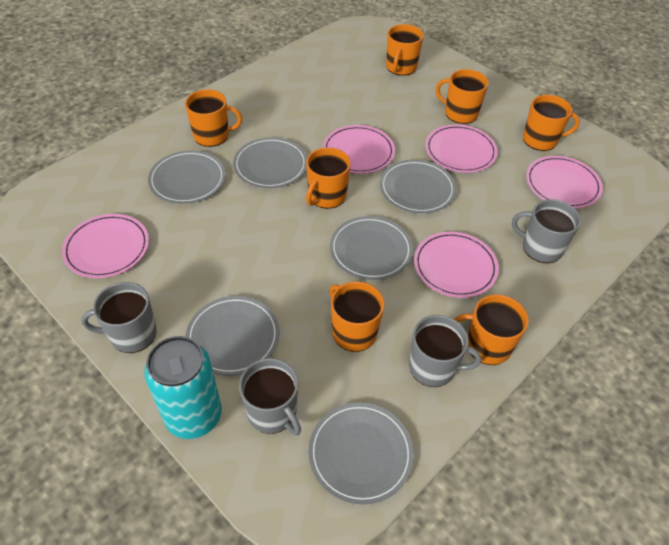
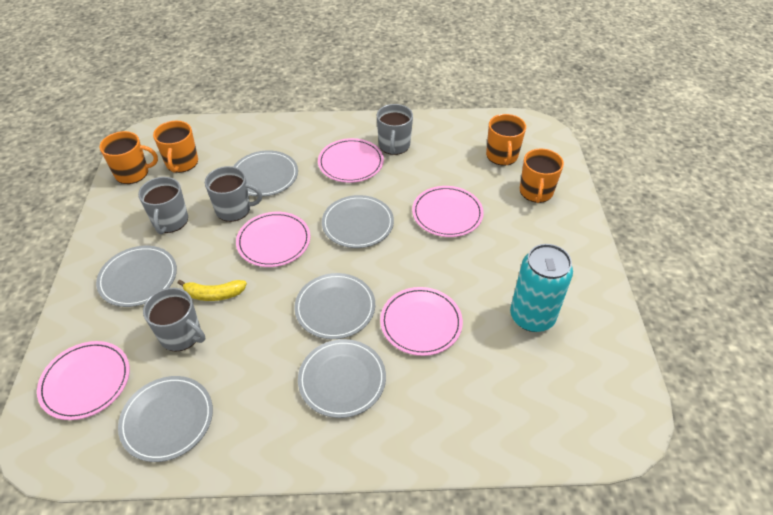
orange mug: 7 -> 4
yellow banana: 0 -> 1

